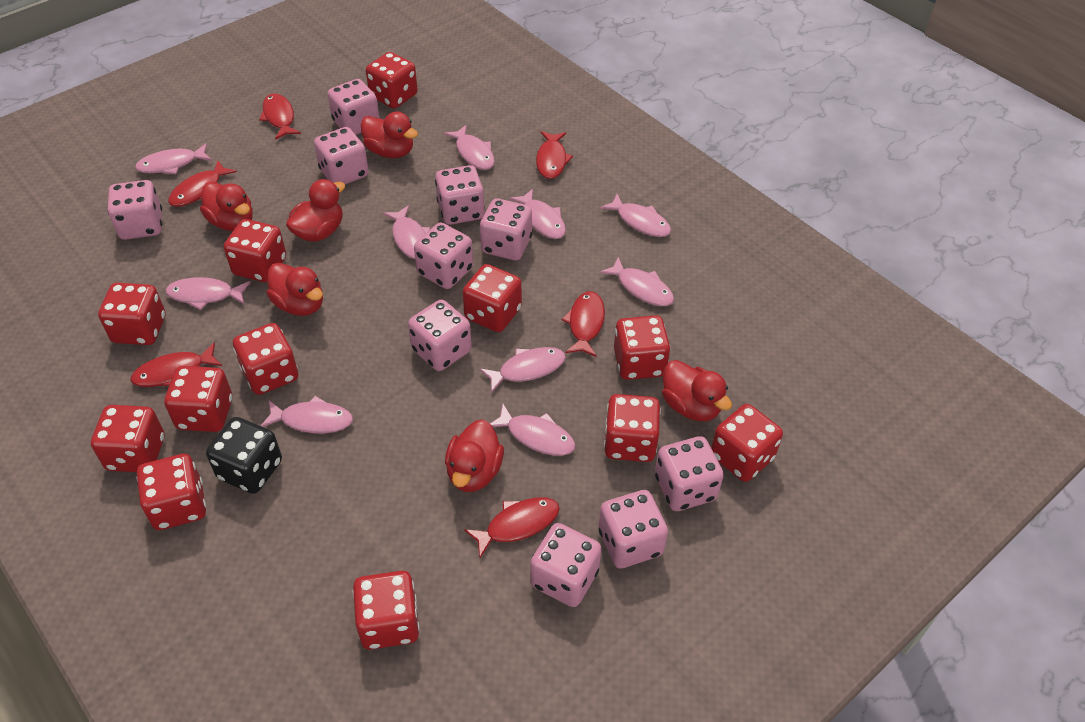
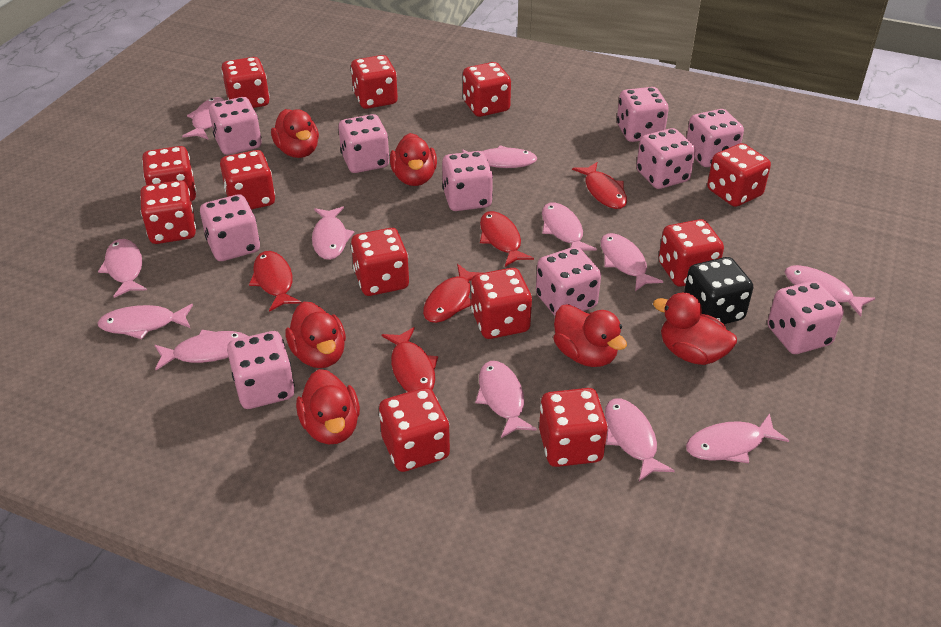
pink fish: 10 -> 12
red fish: 6 -> 5

